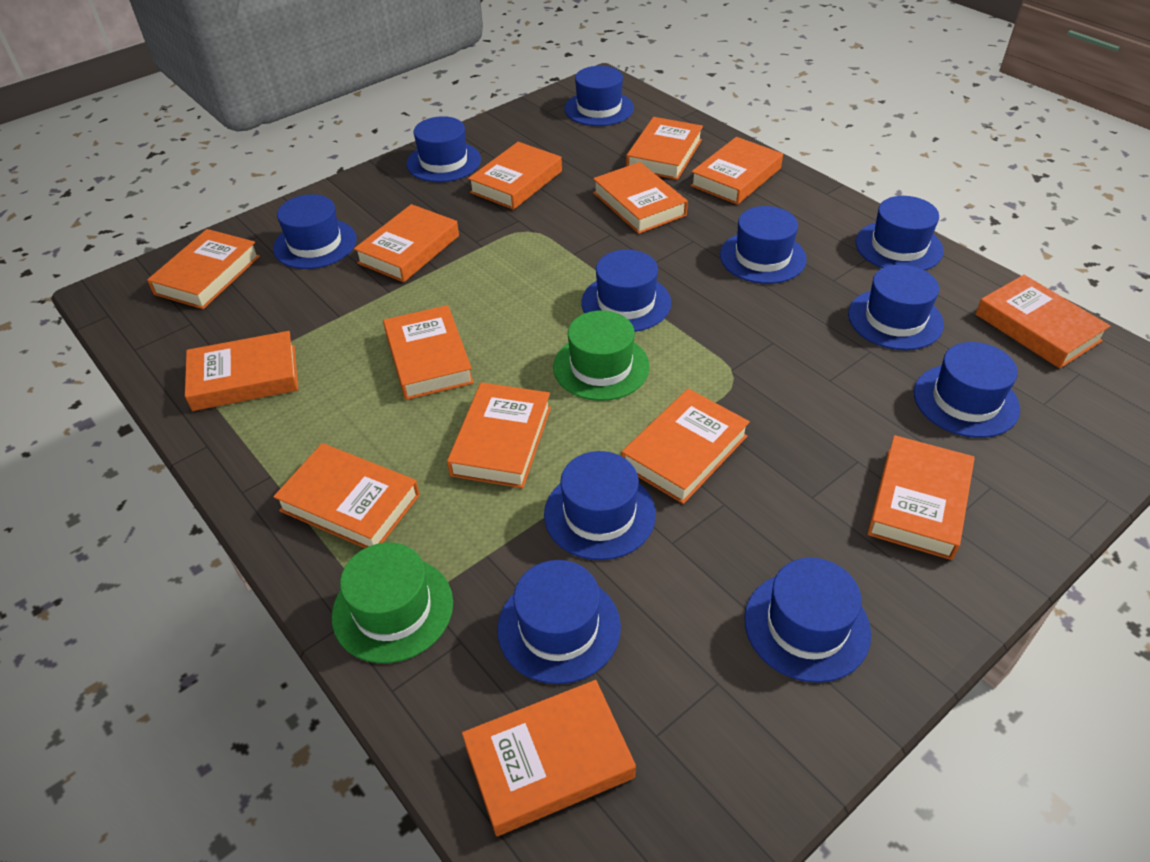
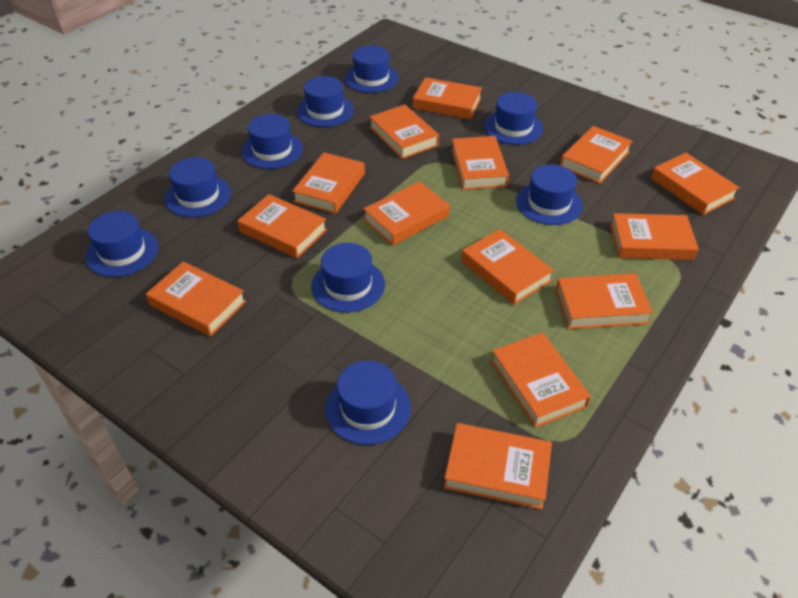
blue hat: 11 -> 9
green hat: 2 -> 0

